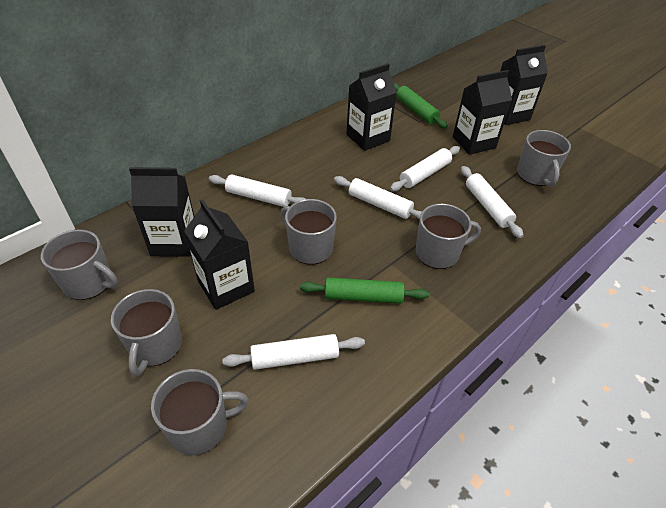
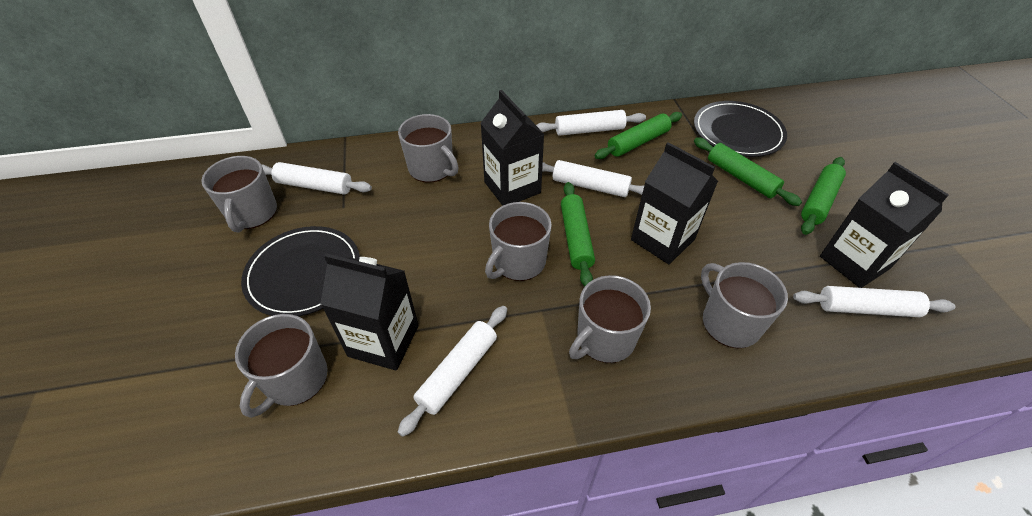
black carton: 5 -> 4
black plate: 0 -> 2
green rolling pin: 2 -> 4

